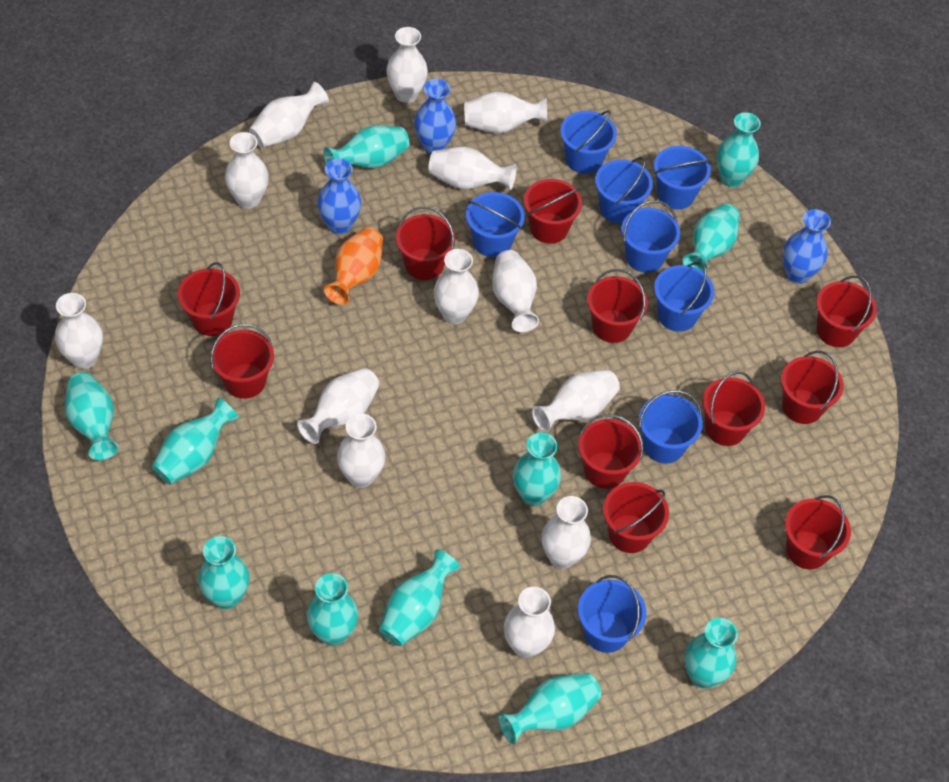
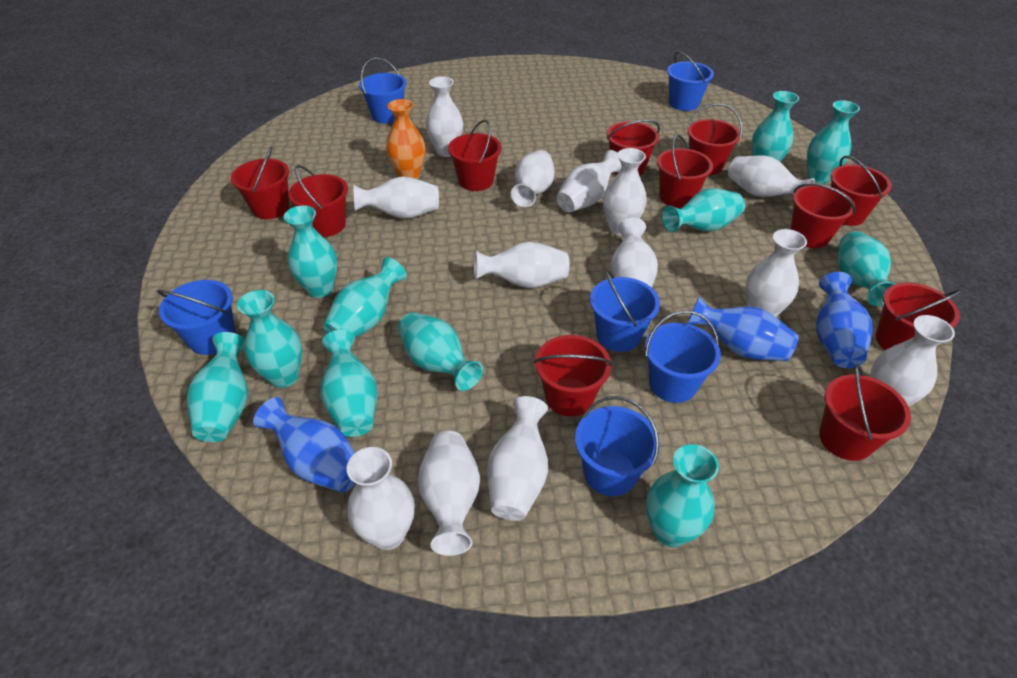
blue bucket: 8 -> 6

